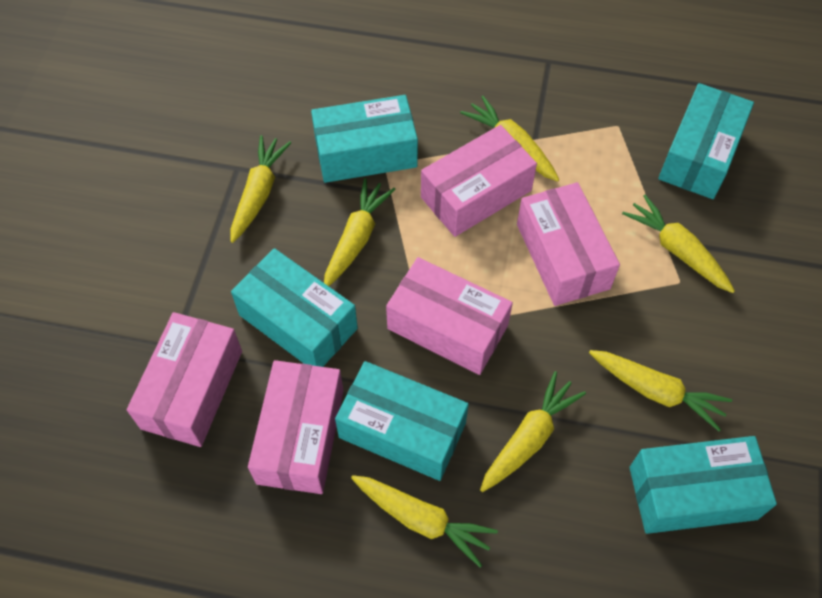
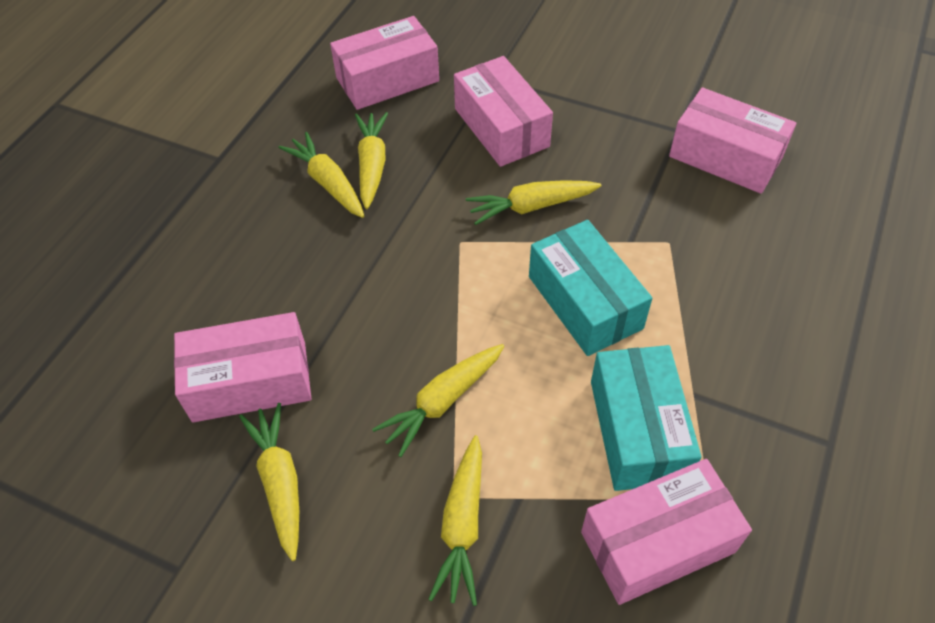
turquoise box: 5 -> 2
yellow carrot: 7 -> 6

